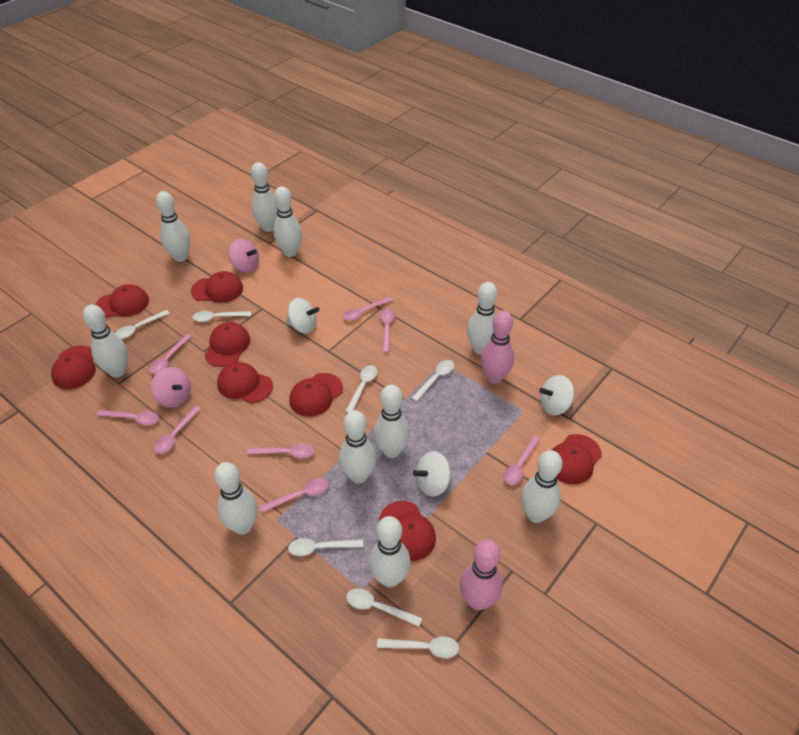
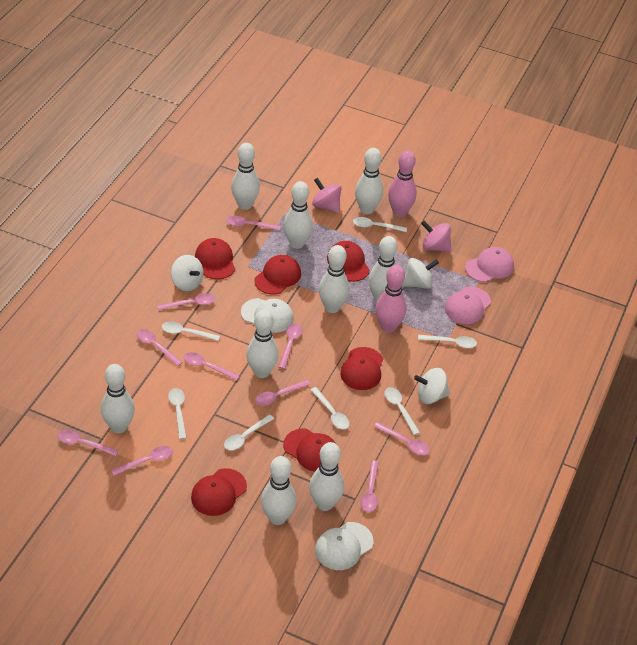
pink cap: 0 -> 2
pink spoon: 8 -> 10
red cap: 8 -> 6
white bowling pin: 10 -> 9
white cap: 0 -> 2

